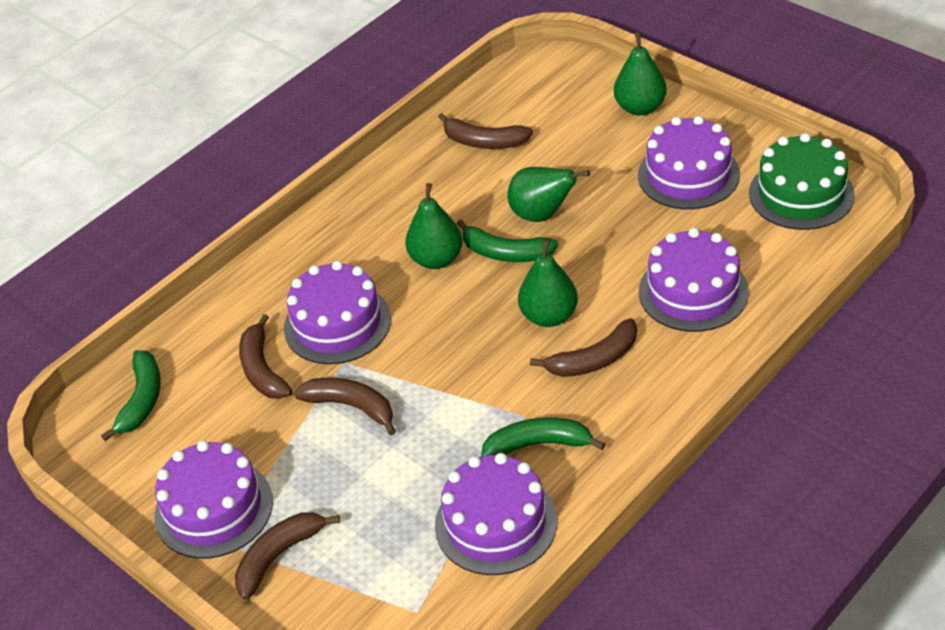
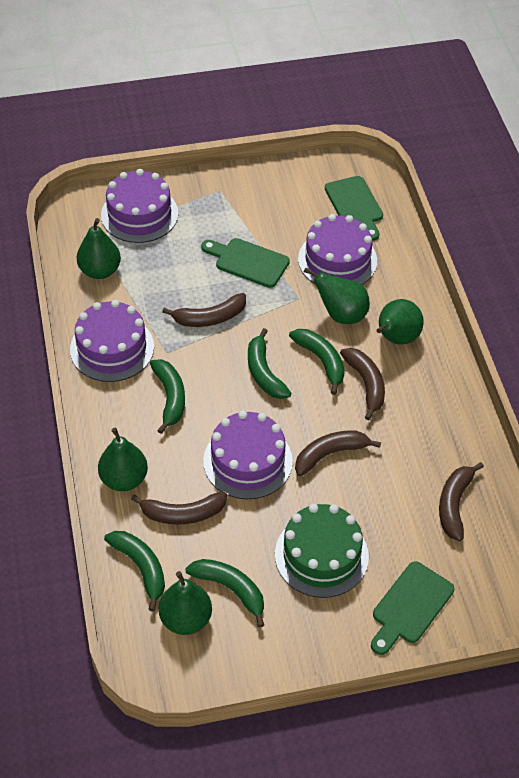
green banana: 3 -> 5
green cutting board: 0 -> 3
green pear: 4 -> 5
purple cake: 5 -> 4

